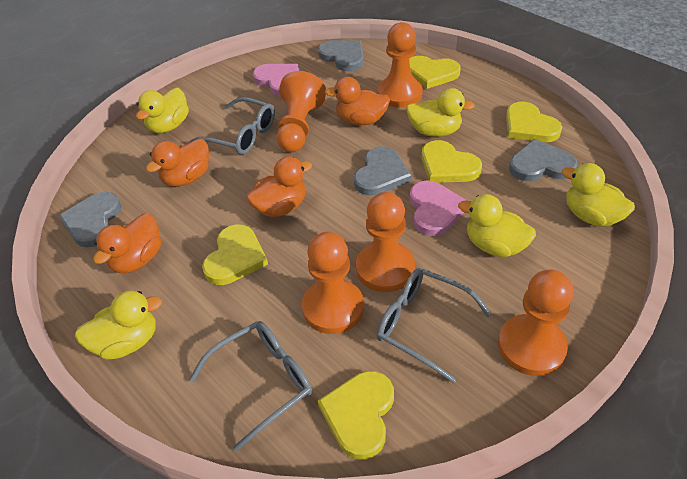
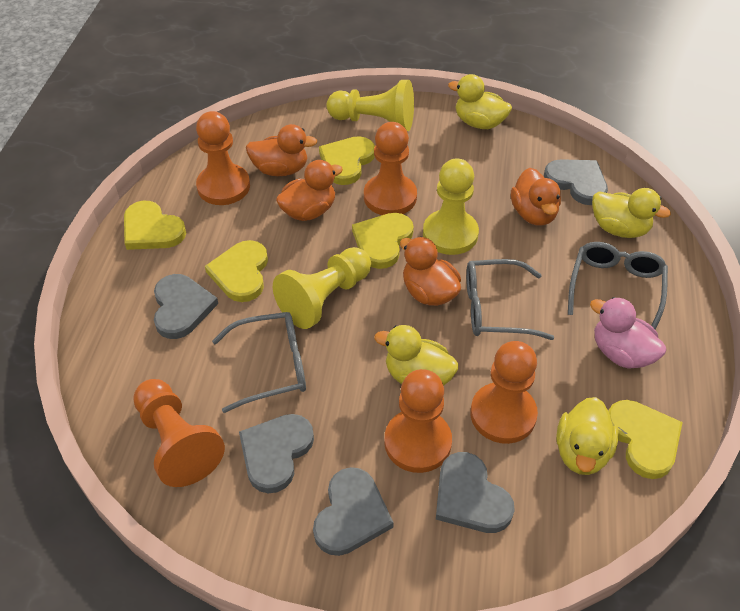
grey heart: 4 -> 5
pink duck: 0 -> 1
pink heart: 2 -> 0
yellow duck: 5 -> 4
yellow pawn: 0 -> 3

